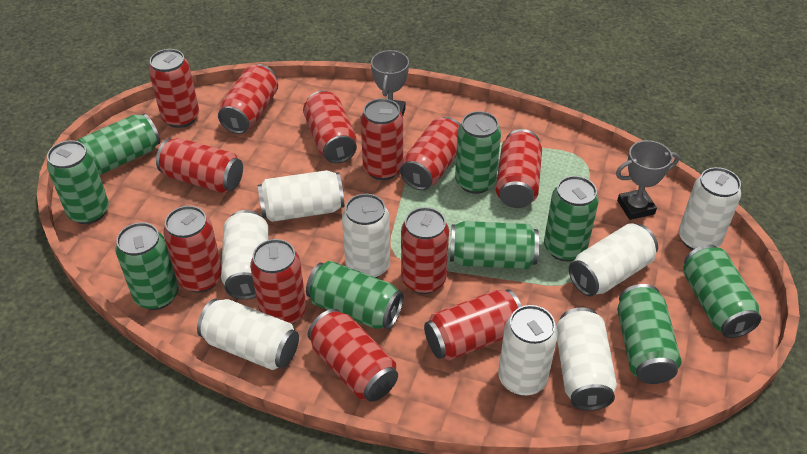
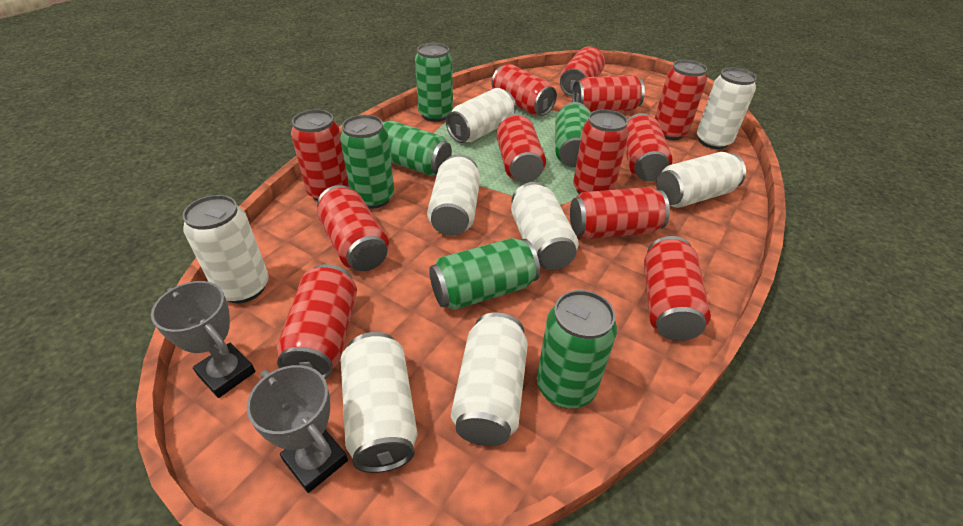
green can: 9 -> 6

